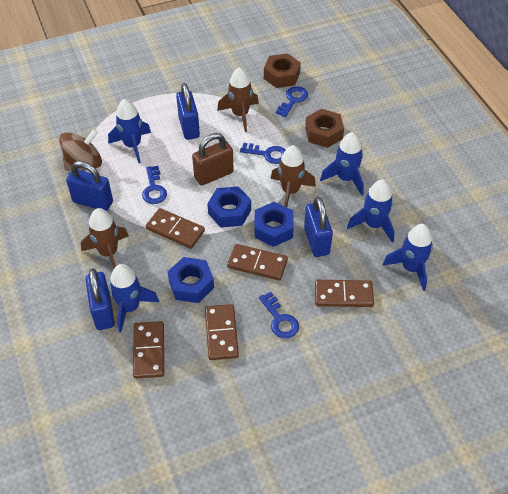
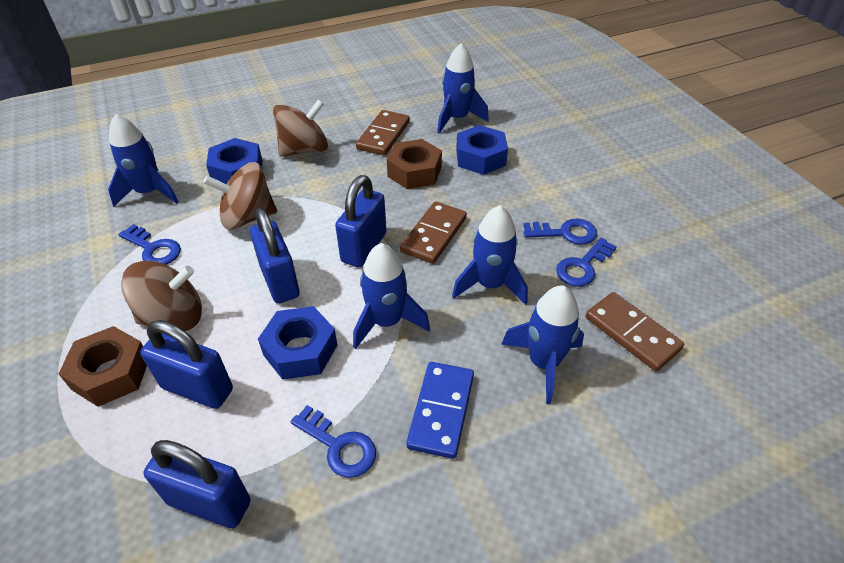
blue domino: 0 -> 1
brown domino: 5 -> 3
brown padlock: 1 -> 0
brown rocket: 3 -> 0
brown spinning top: 1 -> 3

